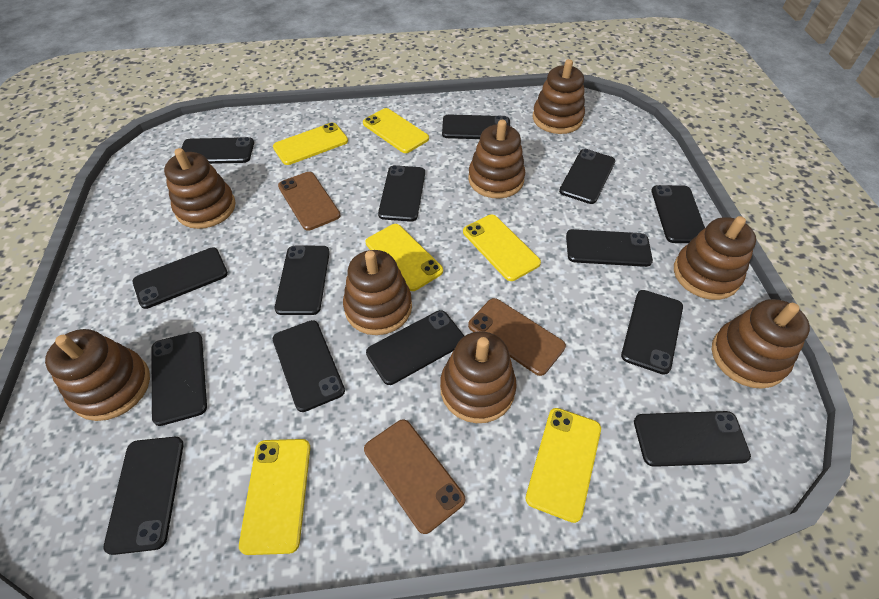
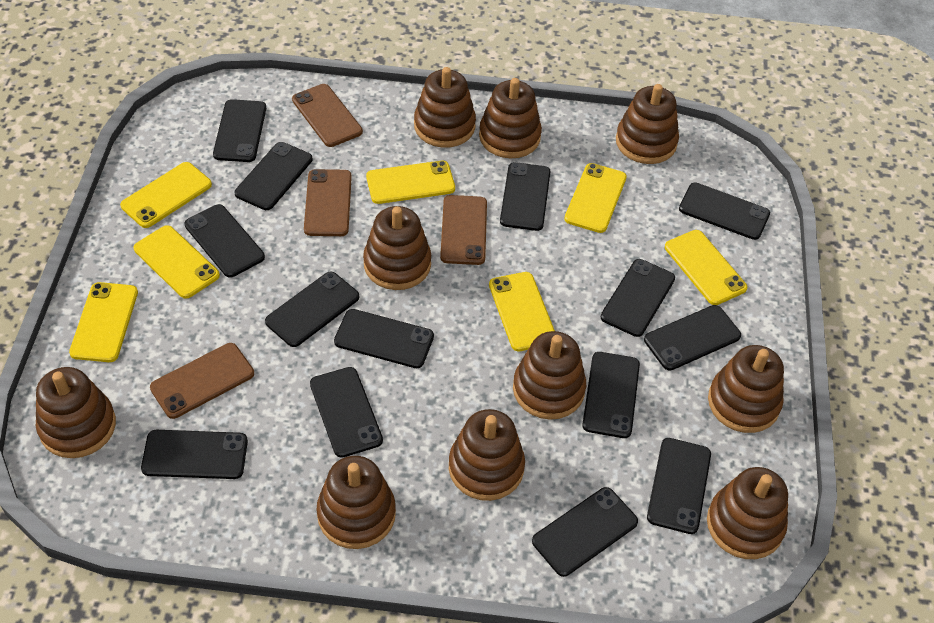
brown phone: 3 -> 4
brown stacking toy: 8 -> 10
yellow phone: 6 -> 7

